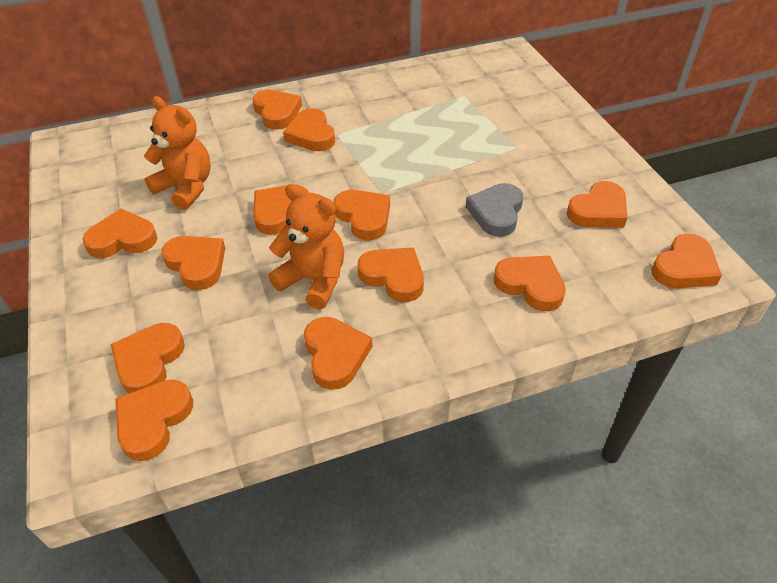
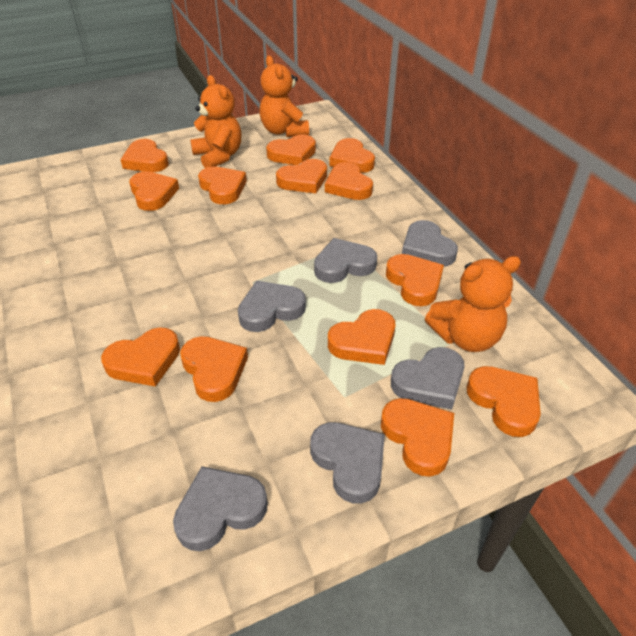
grey heart: 1 -> 6
orange teddy bear: 2 -> 3

